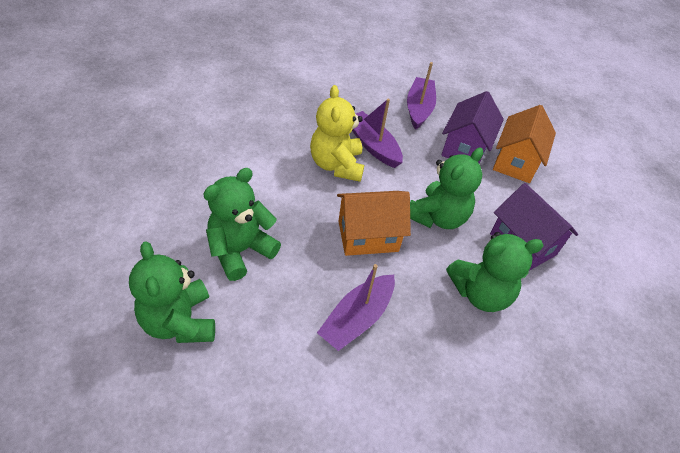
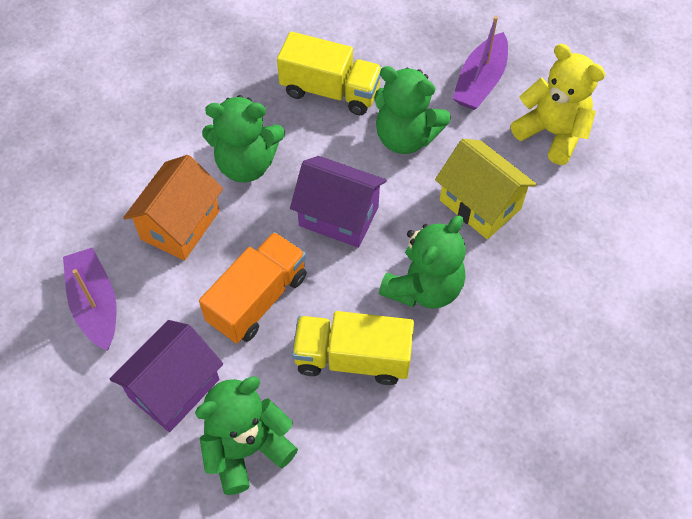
orange house: 2 -> 1
orange truck: 0 -> 1
purple boat: 3 -> 2
yellow house: 0 -> 1
yellow truck: 0 -> 2

